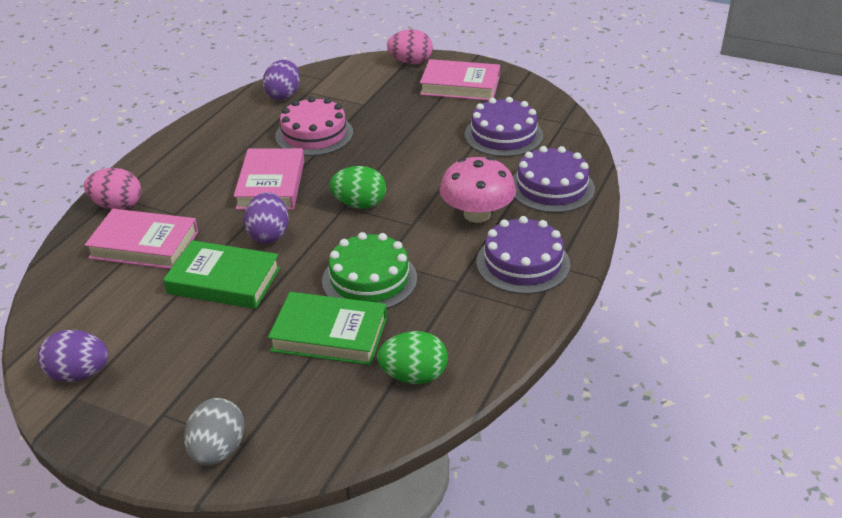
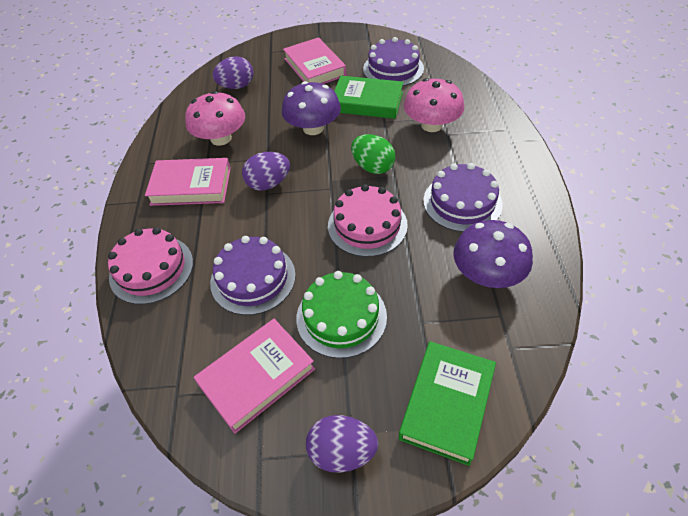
green egg: 2 -> 1
grey egg: 1 -> 0
pink cake: 1 -> 2
pink egg: 2 -> 0
pink mushroom: 1 -> 2
purple mushroom: 0 -> 2

